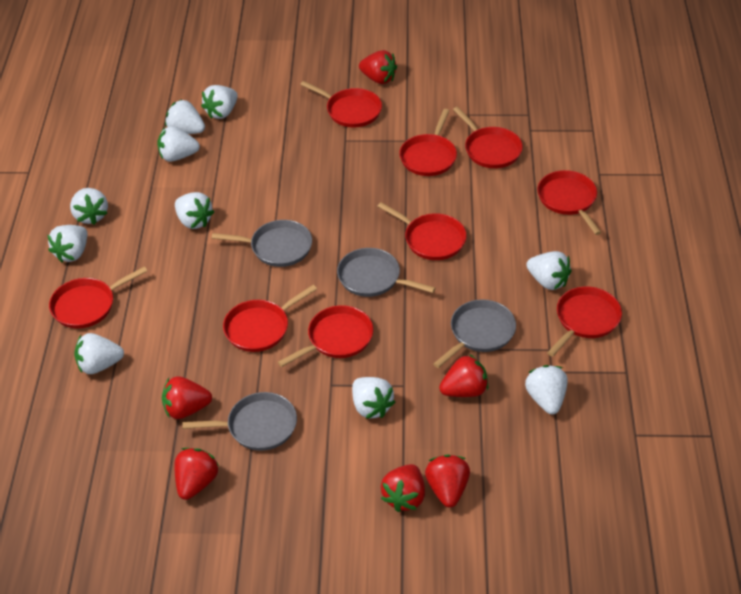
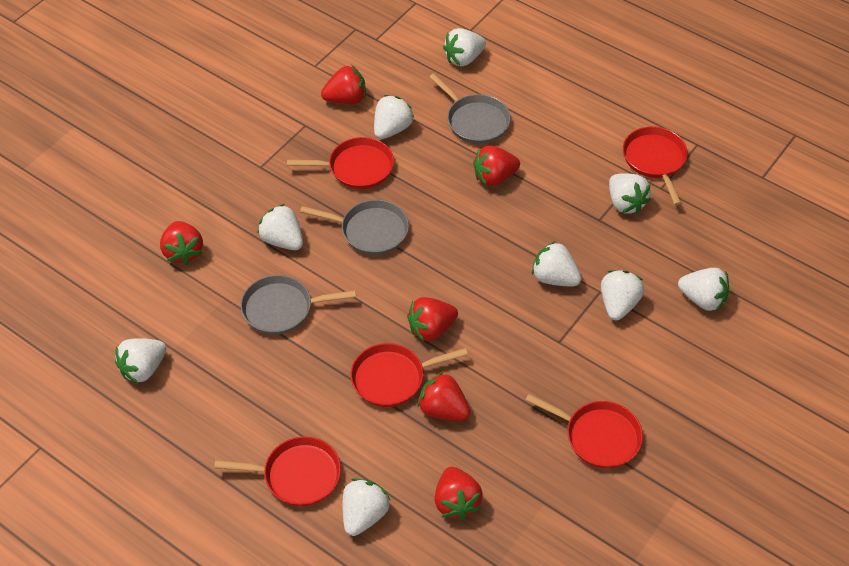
grey pan: 4 -> 3
red pan: 9 -> 5
white strawberry: 10 -> 9

